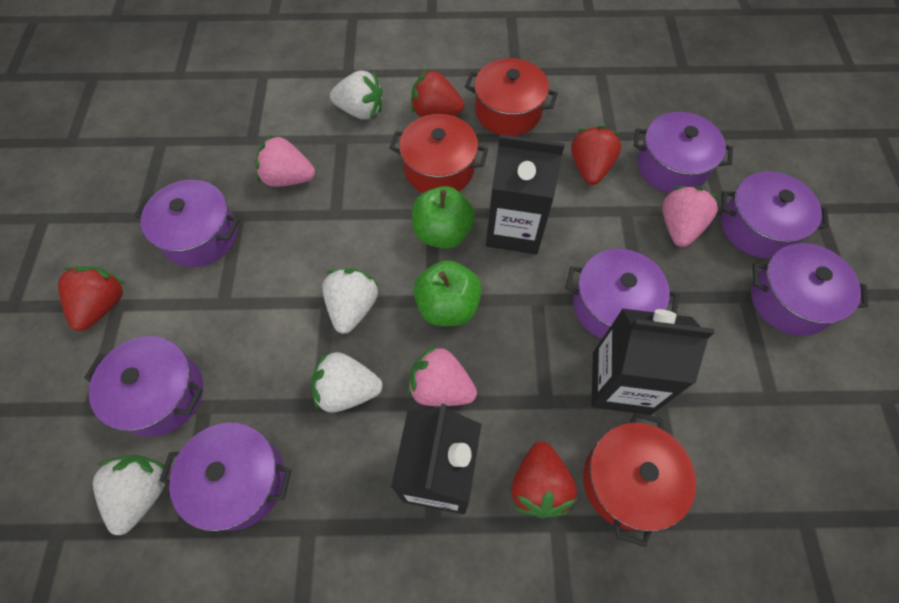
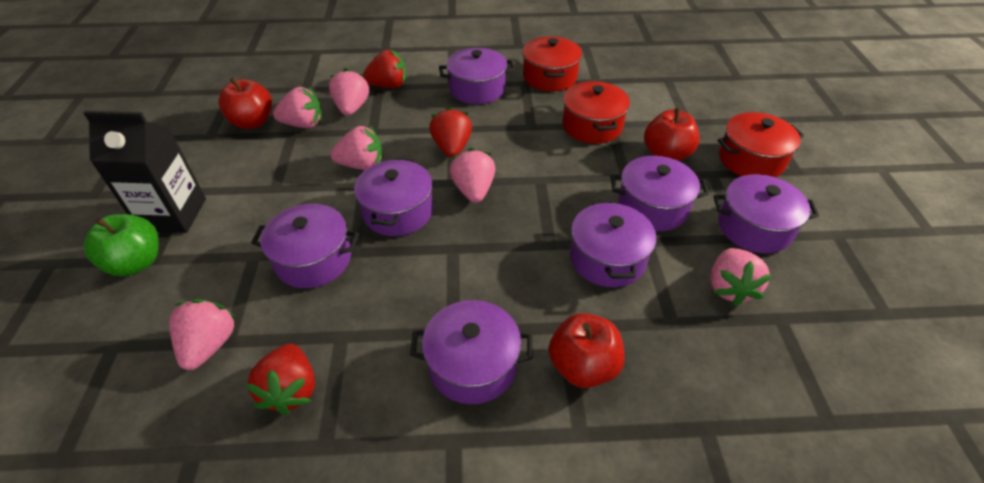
black carton: 3 -> 1
green apple: 2 -> 1
pink strawberry: 3 -> 6
red apple: 0 -> 3
red strawberry: 4 -> 3
white strawberry: 4 -> 0

